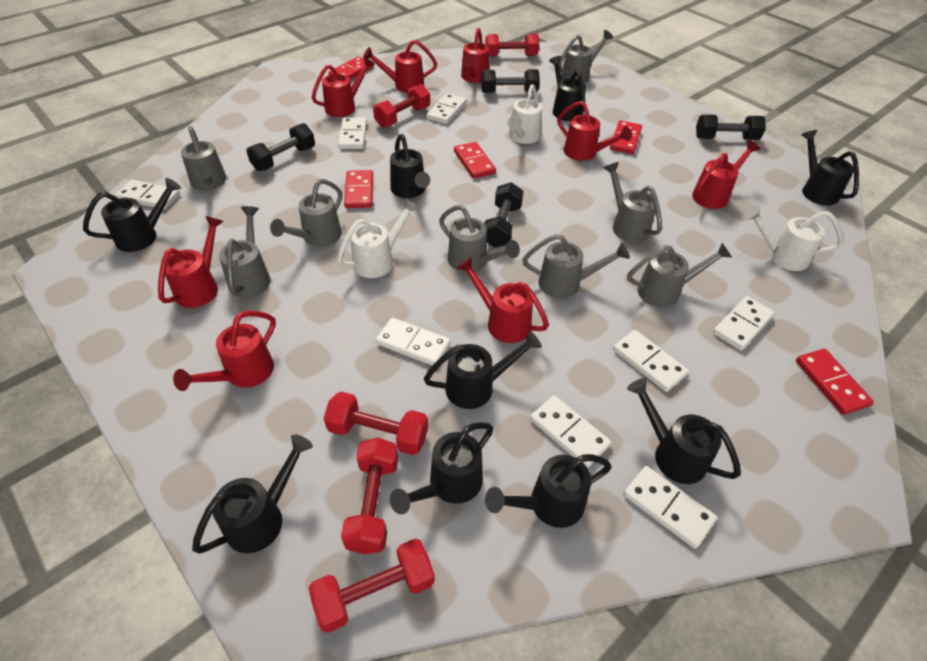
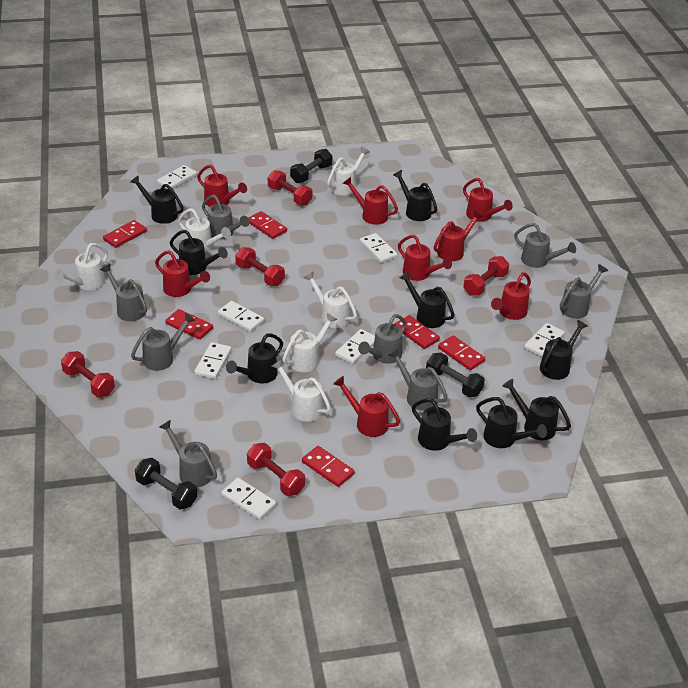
black dumbbell: 4 -> 3
red domino: 5 -> 6
white domino: 8 -> 7
white watering can: 3 -> 6

